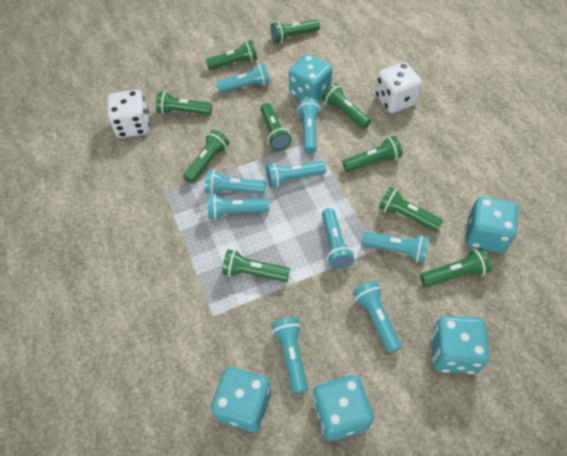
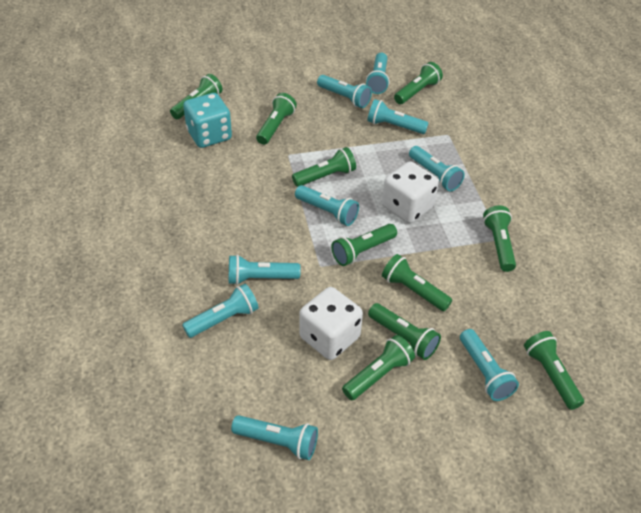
turquoise dice: 5 -> 1

